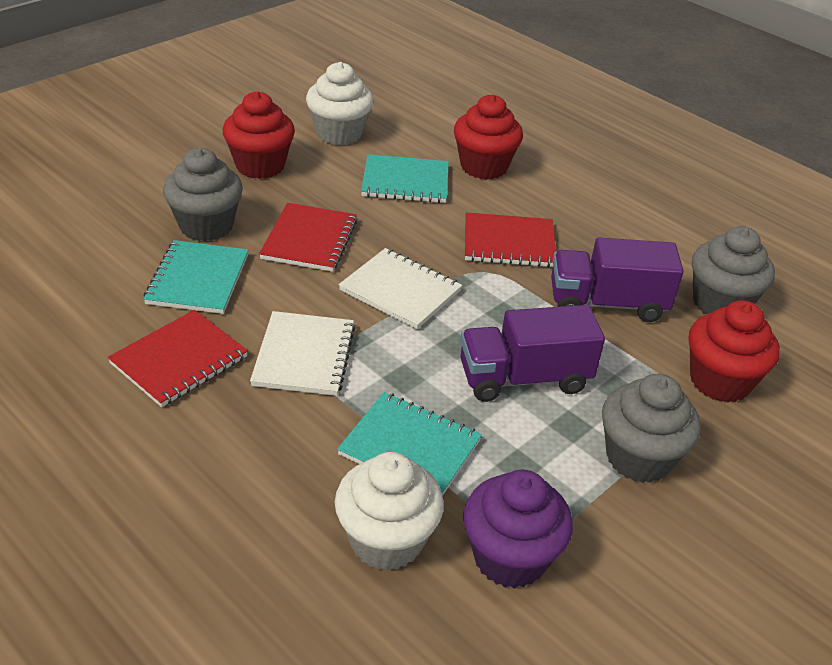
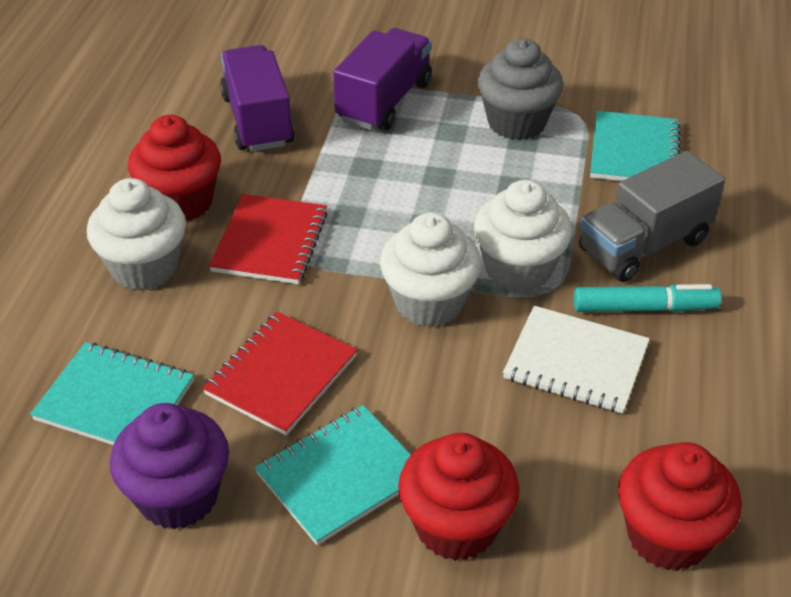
grey cupcake: 3 -> 1
grey truck: 0 -> 1
red notebook: 3 -> 2
turquoise marker: 0 -> 1
white cupcake: 2 -> 3
white notebook: 2 -> 1

